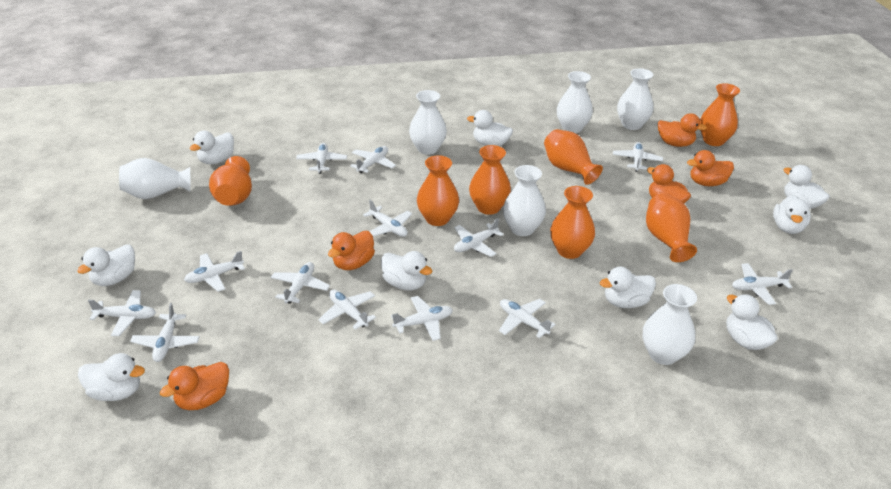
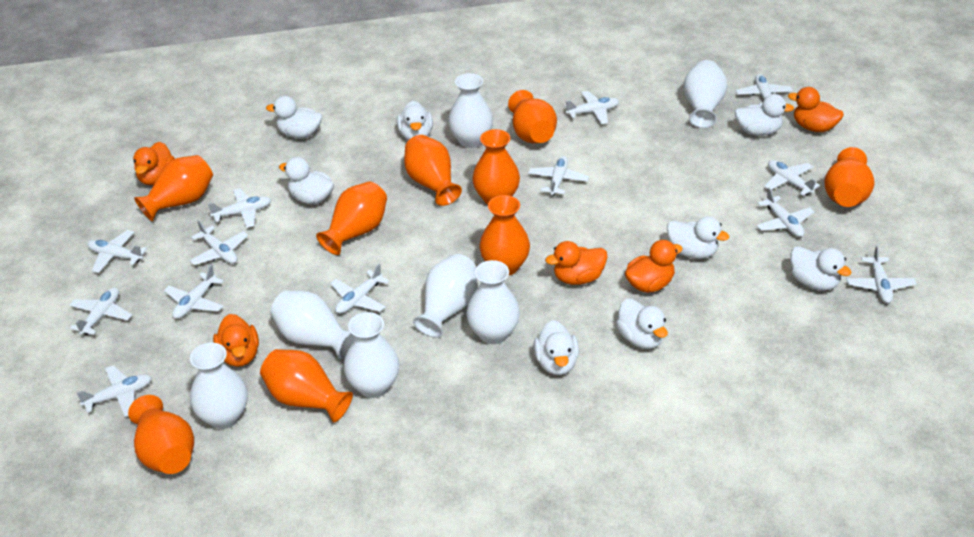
orange vase: 7 -> 9
white duck: 9 -> 8
white vase: 6 -> 7

